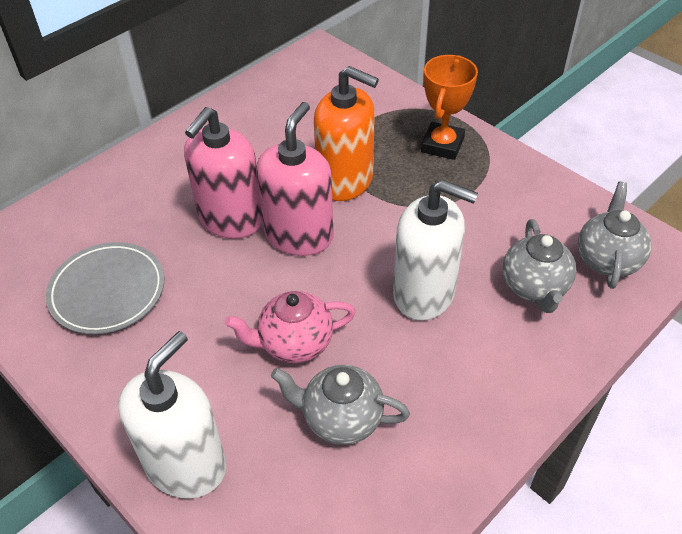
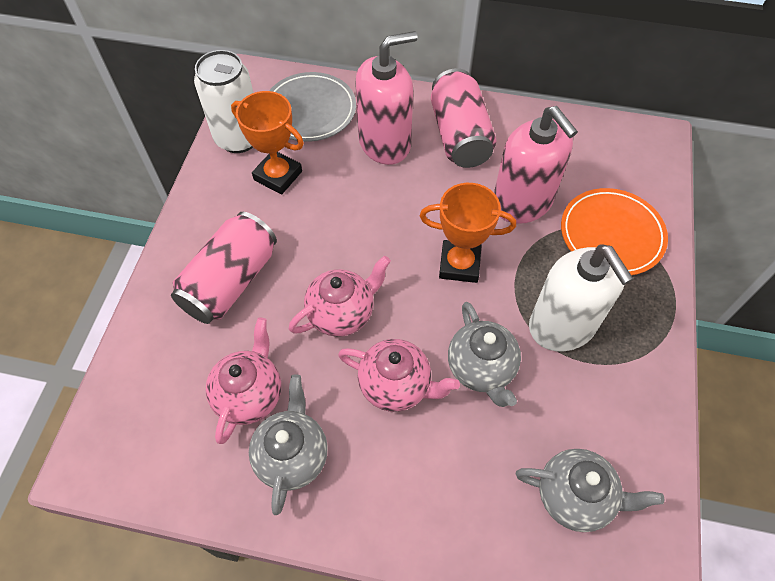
orange plate: 0 -> 1
orange soap dispenser: 1 -> 0
orange trophy: 1 -> 2
pink can: 0 -> 2
pink teapot: 1 -> 3
white can: 0 -> 1
white soap dispenser: 2 -> 1

